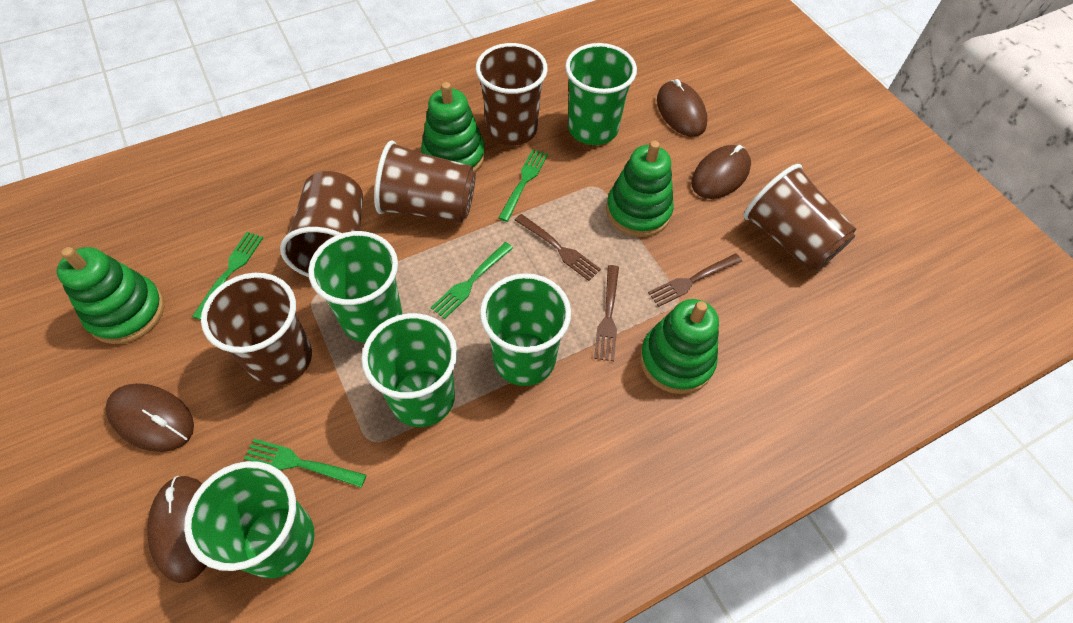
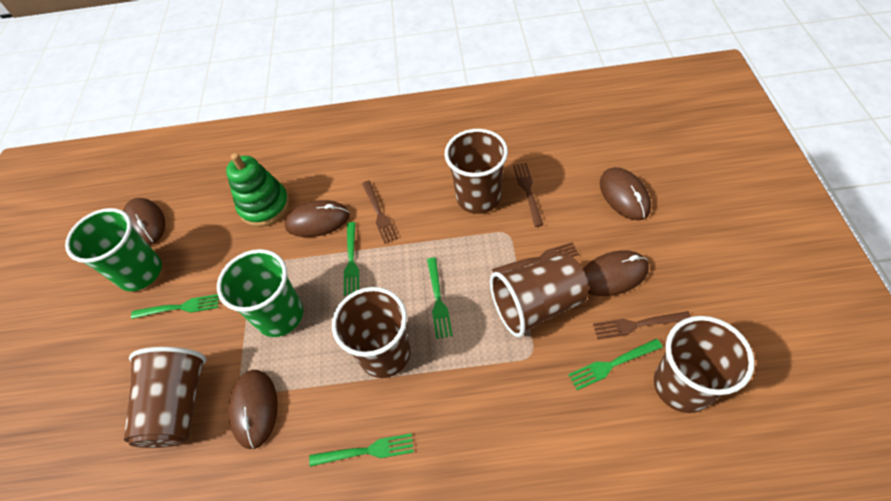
brown fork: 3 -> 4
brown mouse: 4 -> 5
green cup: 5 -> 2
green fork: 4 -> 5
green stacking toy: 4 -> 1

